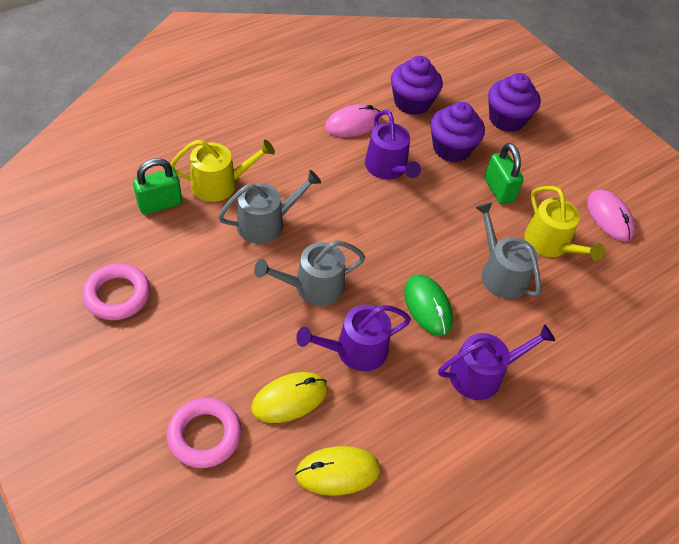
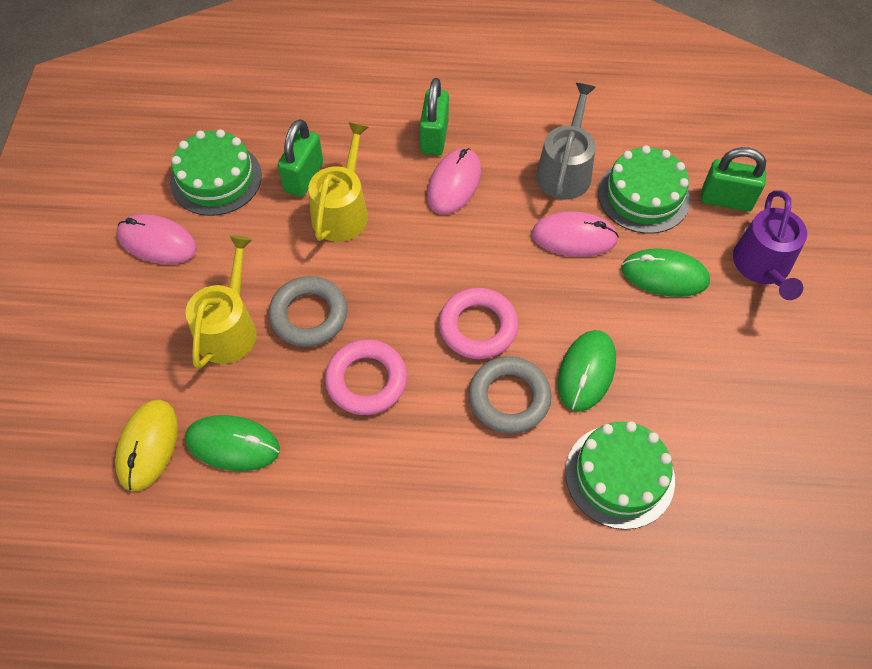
green cake: 0 -> 3
green mouse: 1 -> 3
green padlock: 2 -> 3
grey ring: 0 -> 2
grey watering can: 3 -> 1
pink mouse: 2 -> 3
purple cupcake: 3 -> 0
purple watering can: 3 -> 1
yellow mouse: 2 -> 1

